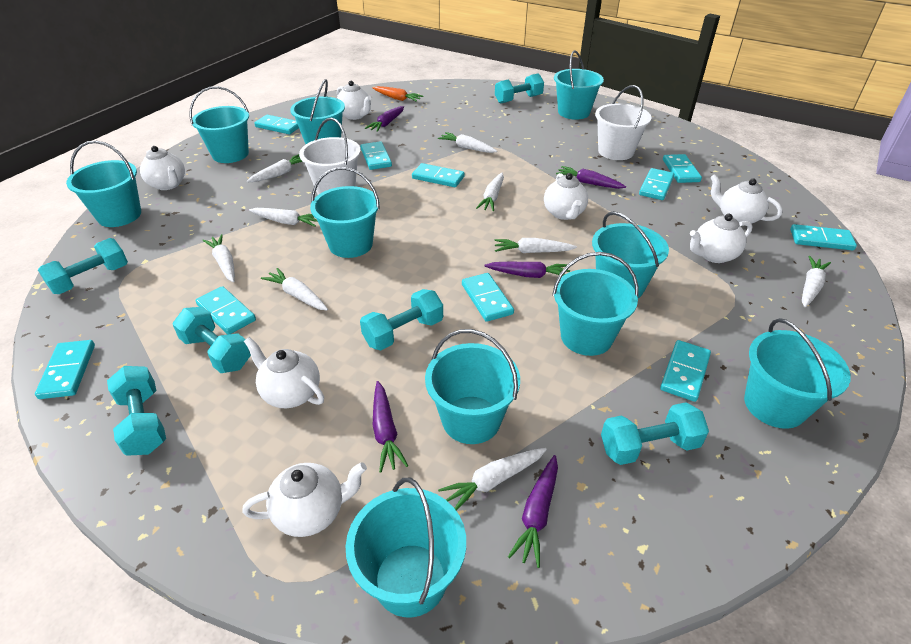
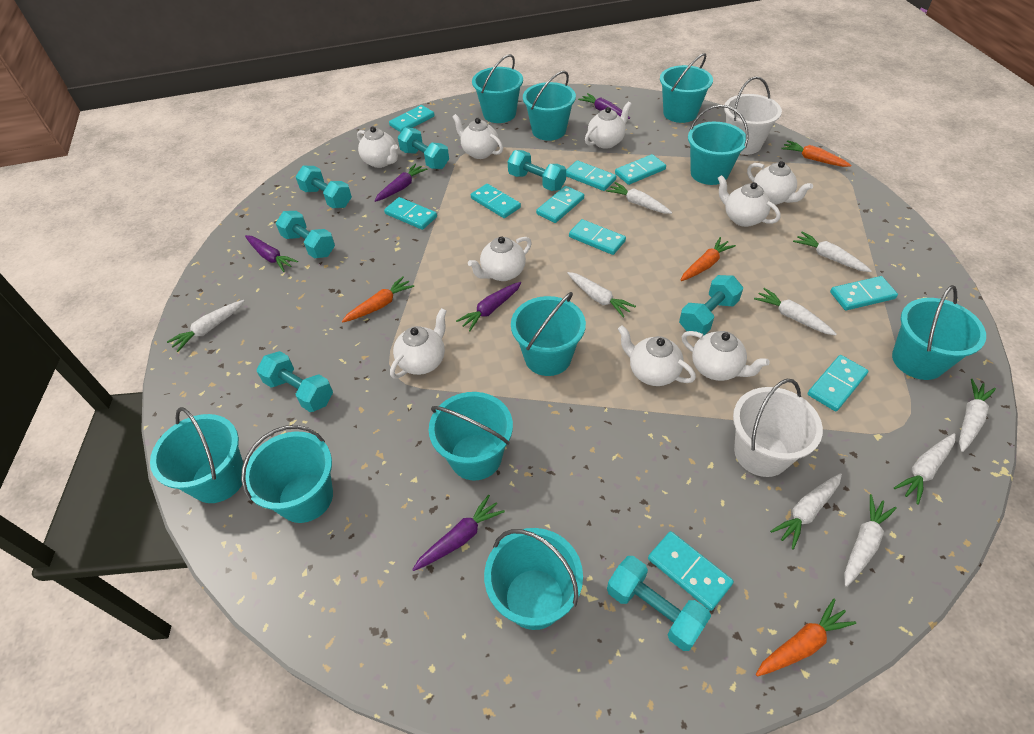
orange carrot: 1 -> 4
turquoise dumbbell: 6 -> 7
white teapot: 7 -> 9

